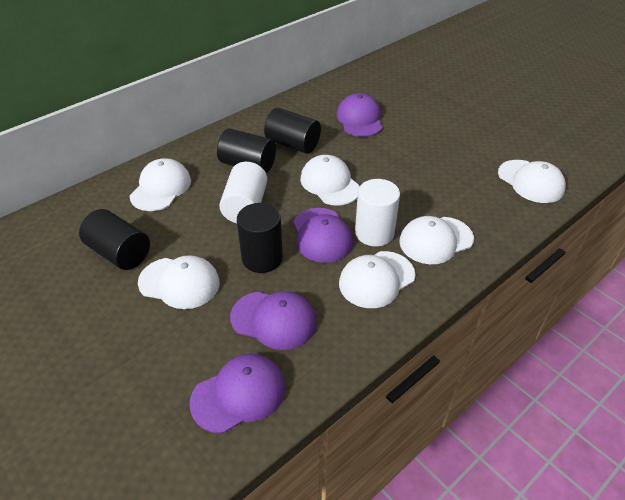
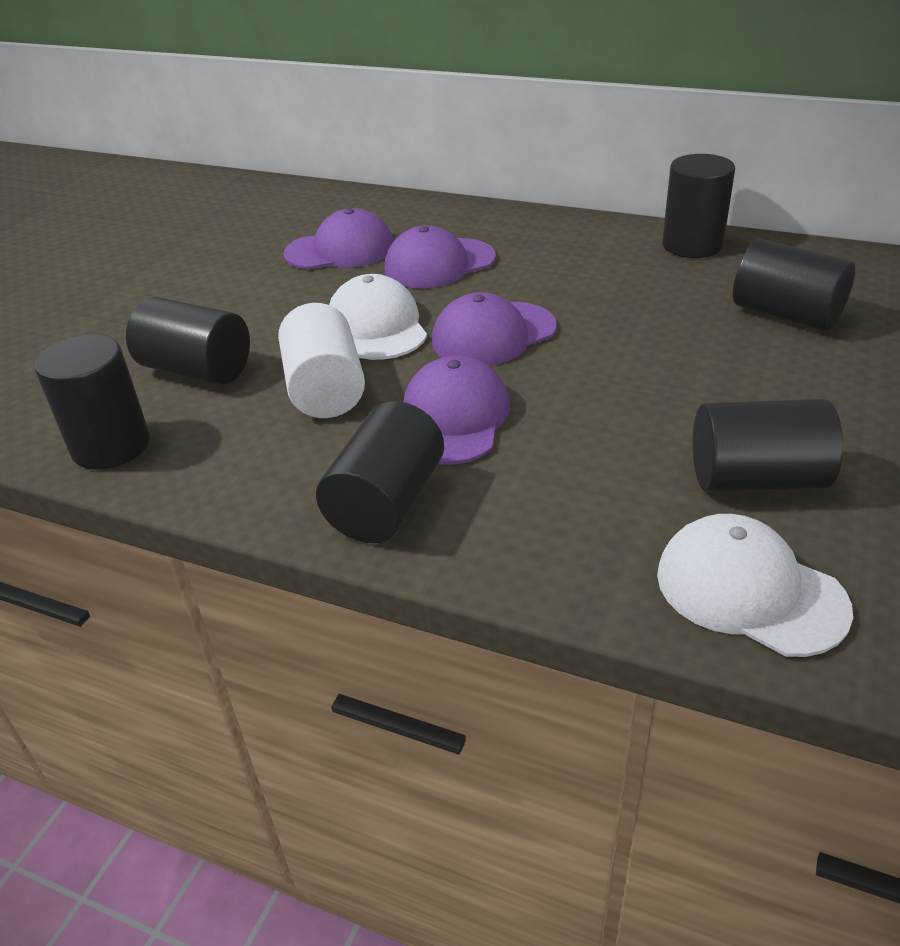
black cylinder: 4 -> 6
white cap: 6 -> 2
white cylinder: 2 -> 1

